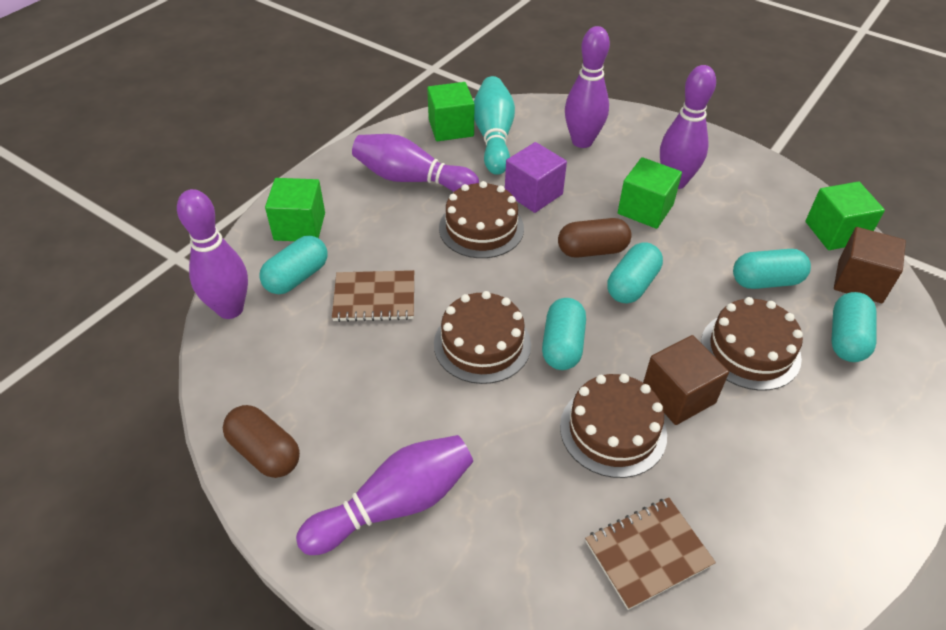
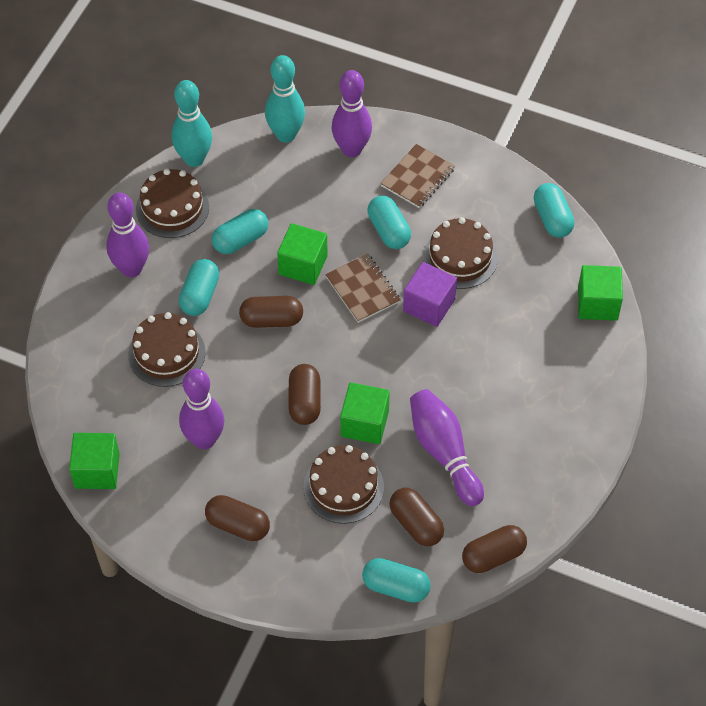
brown capsule: 2 -> 5
brown cube: 2 -> 0
purple bowling pin: 5 -> 4
turquoise bowling pin: 1 -> 2

